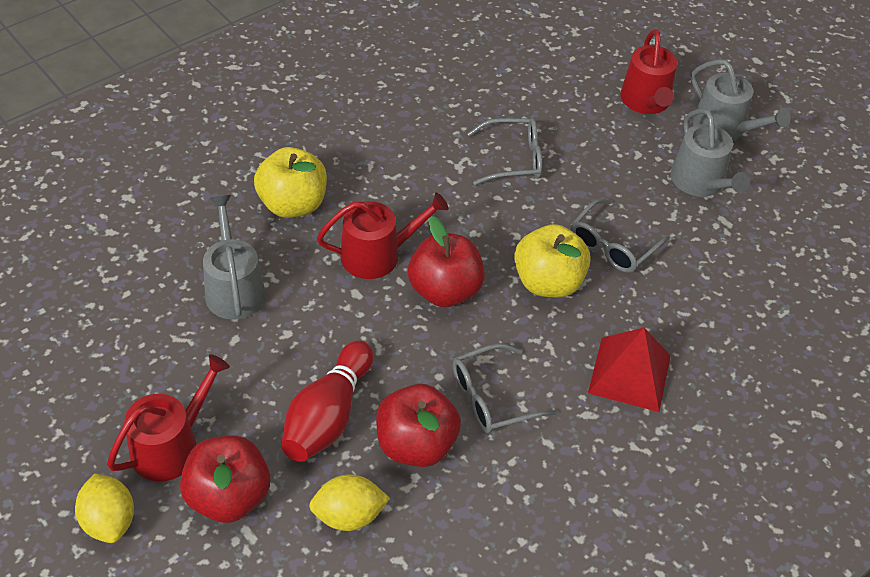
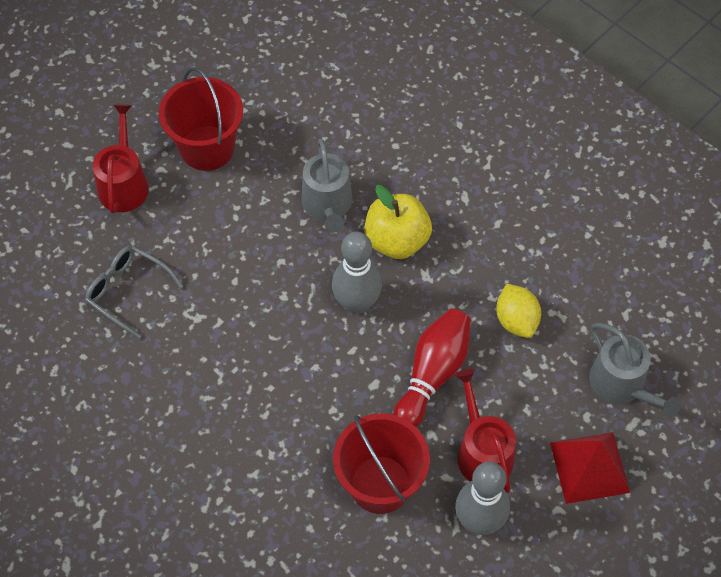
grey bowling pin: 0 -> 2
grey glasses: 3 -> 1
grey watering can: 3 -> 2
red apple: 3 -> 0
red bucket: 0 -> 2
red watering can: 3 -> 2
yellow apple: 2 -> 1
yellow lemon: 2 -> 1

